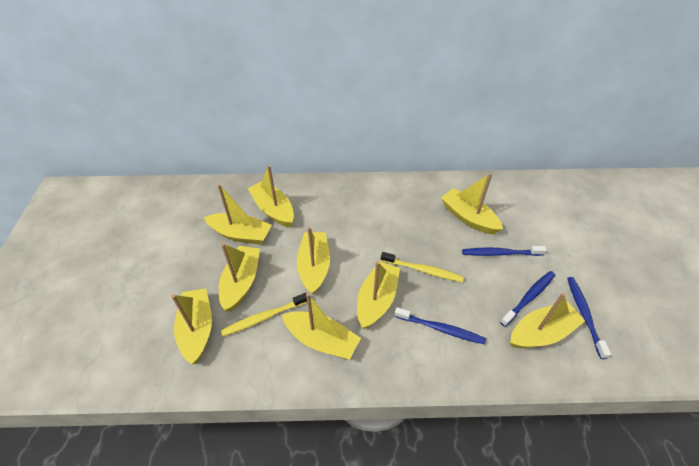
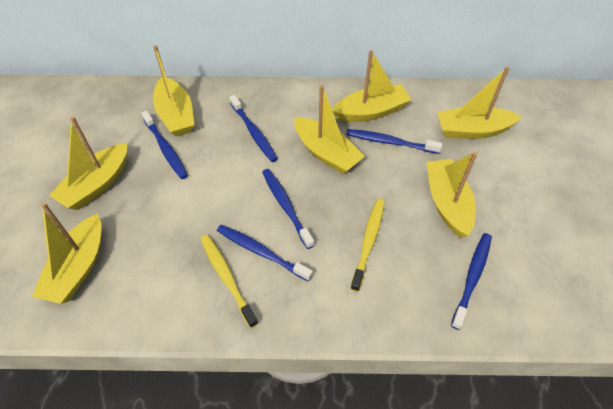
blue toothbrush: 4 -> 6
yellow boat: 9 -> 7

